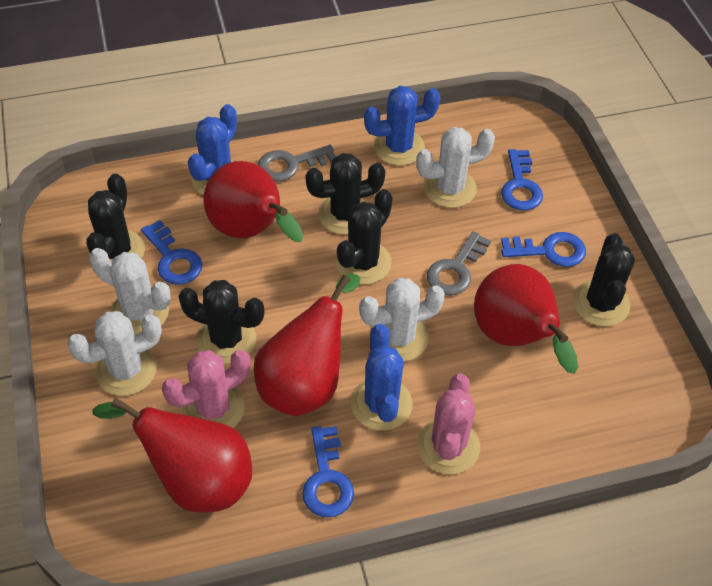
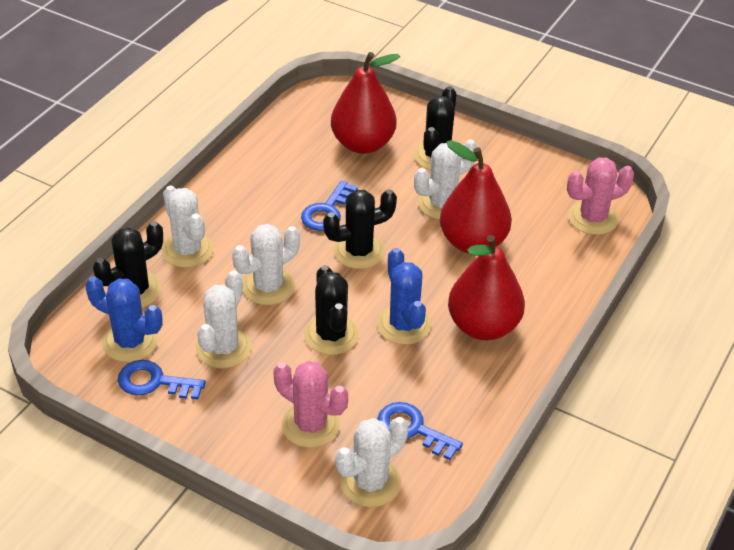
black cactus: 5 -> 4
blue cactus: 3 -> 2
blue key: 4 -> 3
grey key: 2 -> 0
red pear: 4 -> 3
white cactus: 4 -> 5

